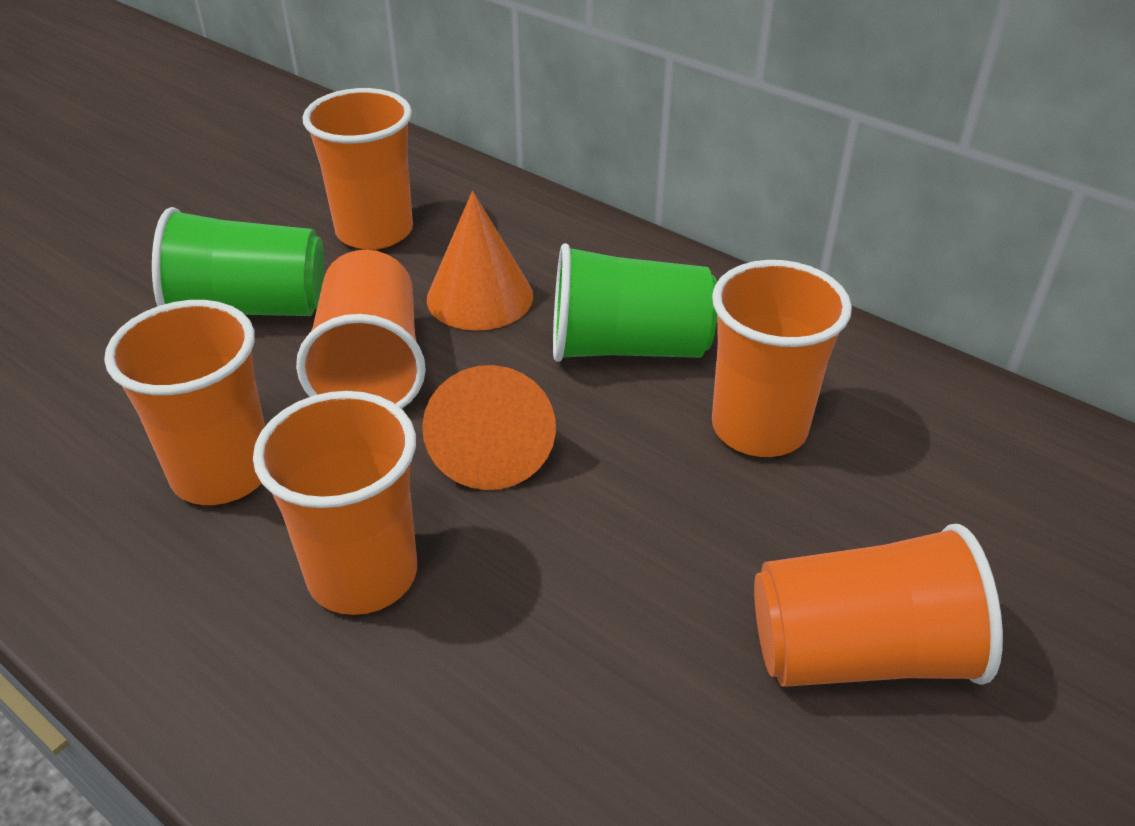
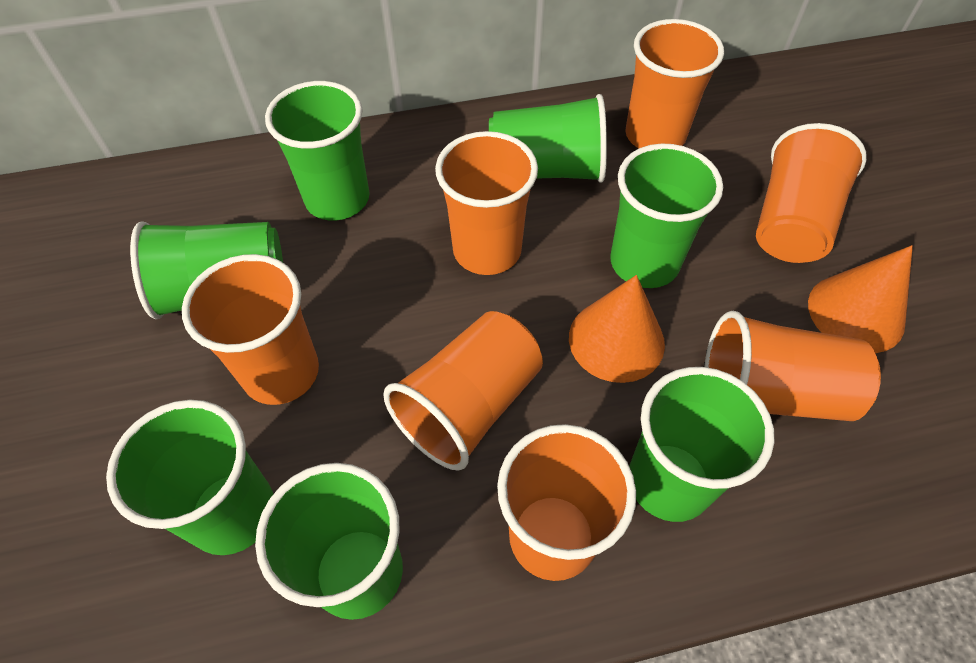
green cup: 2 -> 7
orange cup: 6 -> 7

